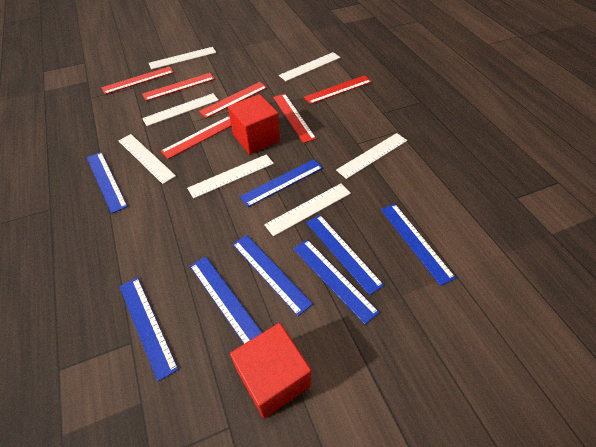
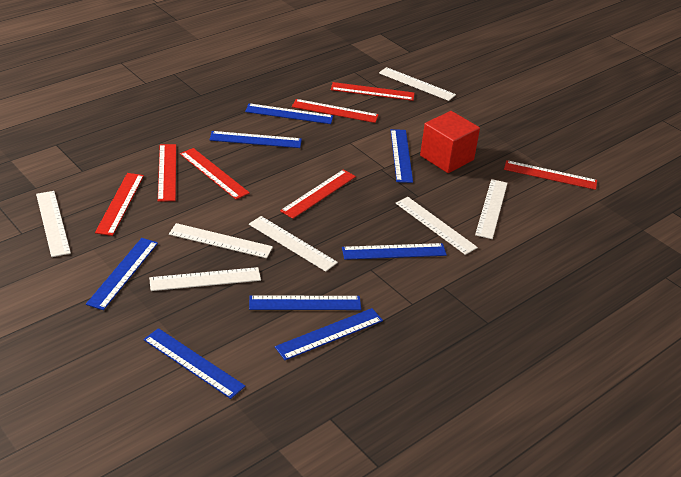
red cube: 2 -> 1
red ruler: 6 -> 7

